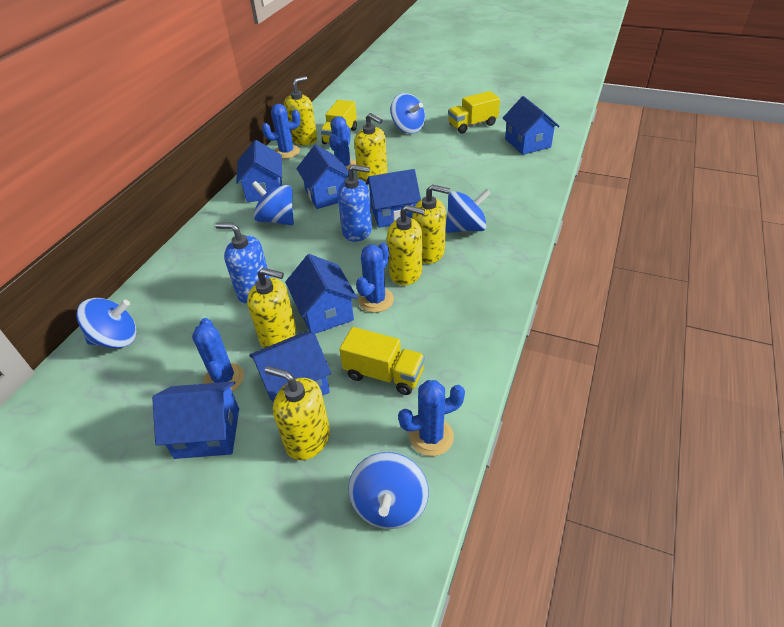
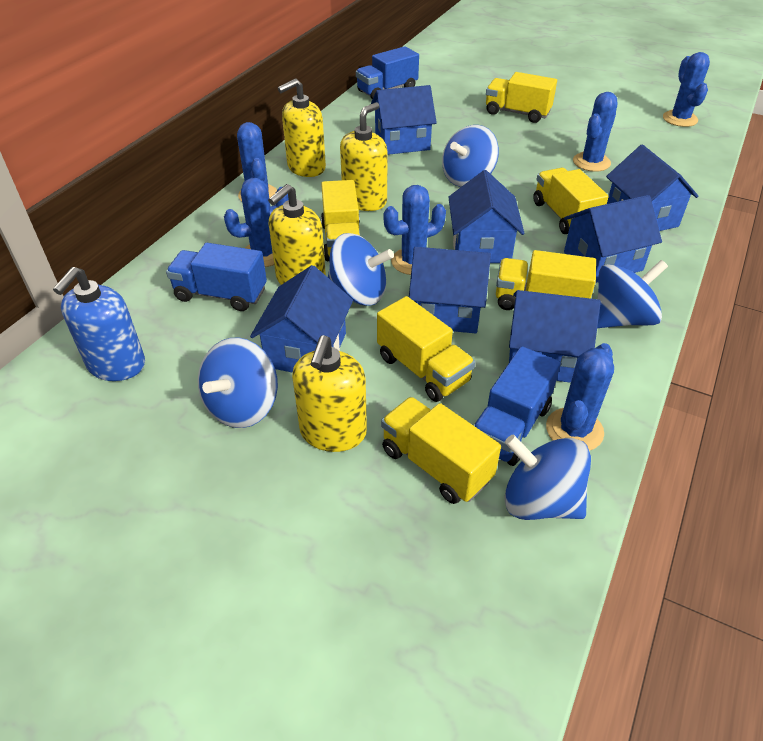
blue cactus: 5 -> 6
blue soap dispenser: 2 -> 1
blue truck: 0 -> 3
yellow soap dispenser: 6 -> 4
yellow truck: 3 -> 6

